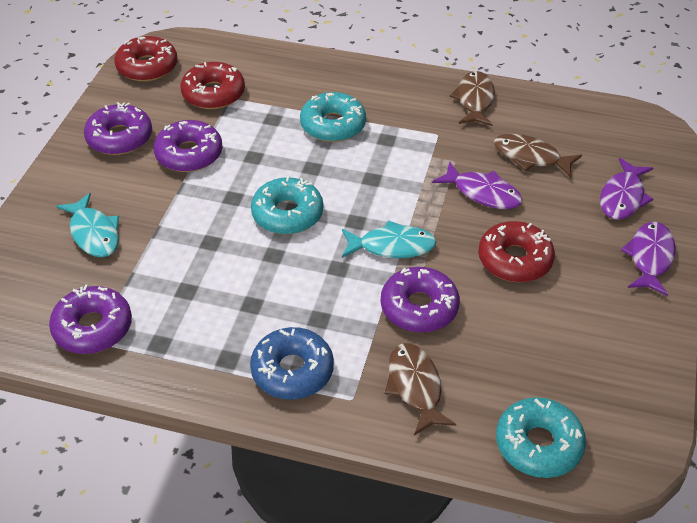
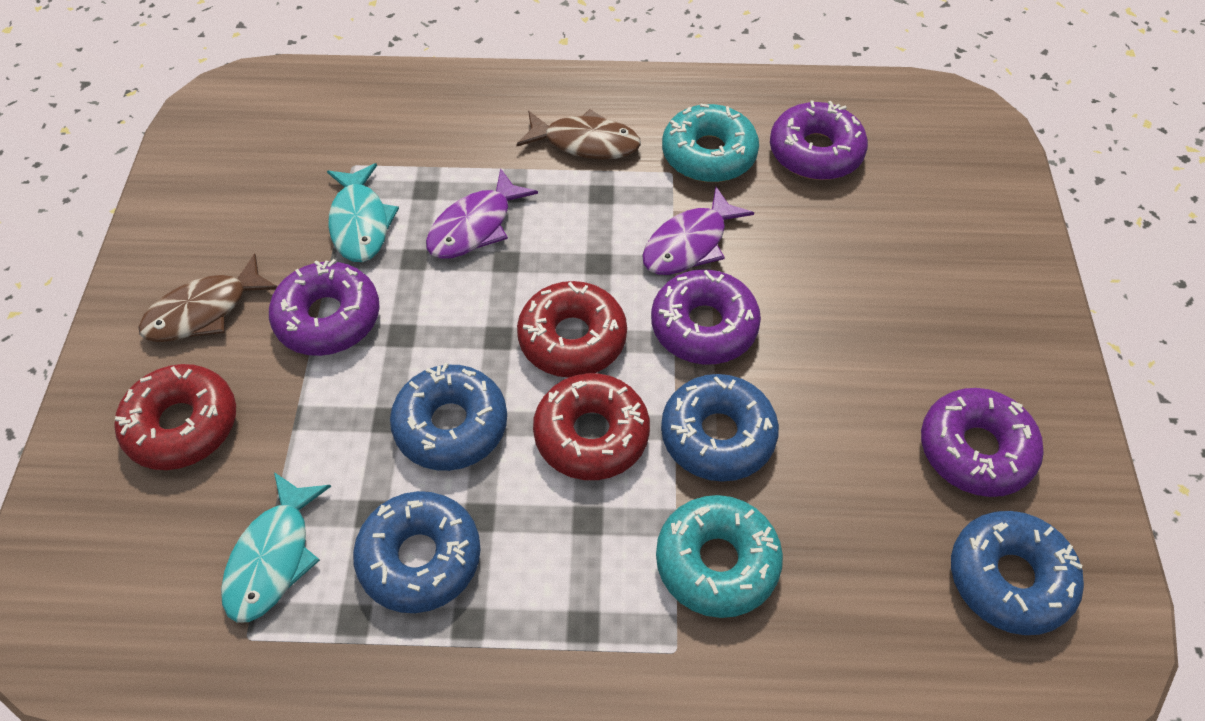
blue donut: 1 -> 4
brown fish: 3 -> 2
purple fish: 3 -> 2
turquoise donut: 3 -> 2

